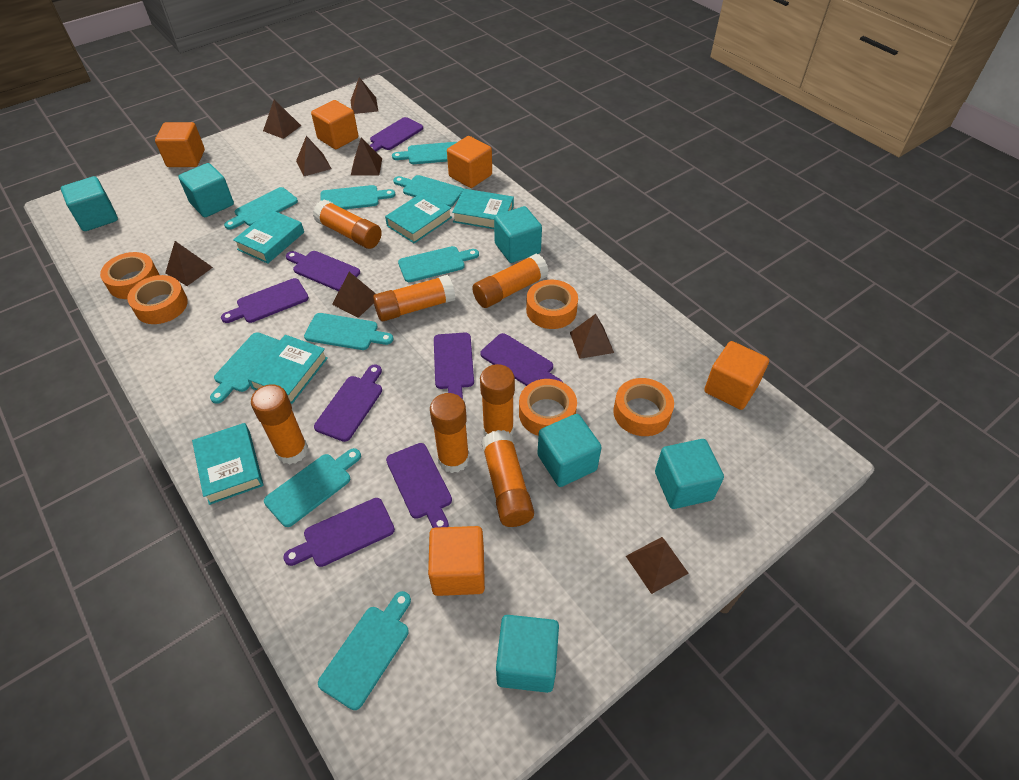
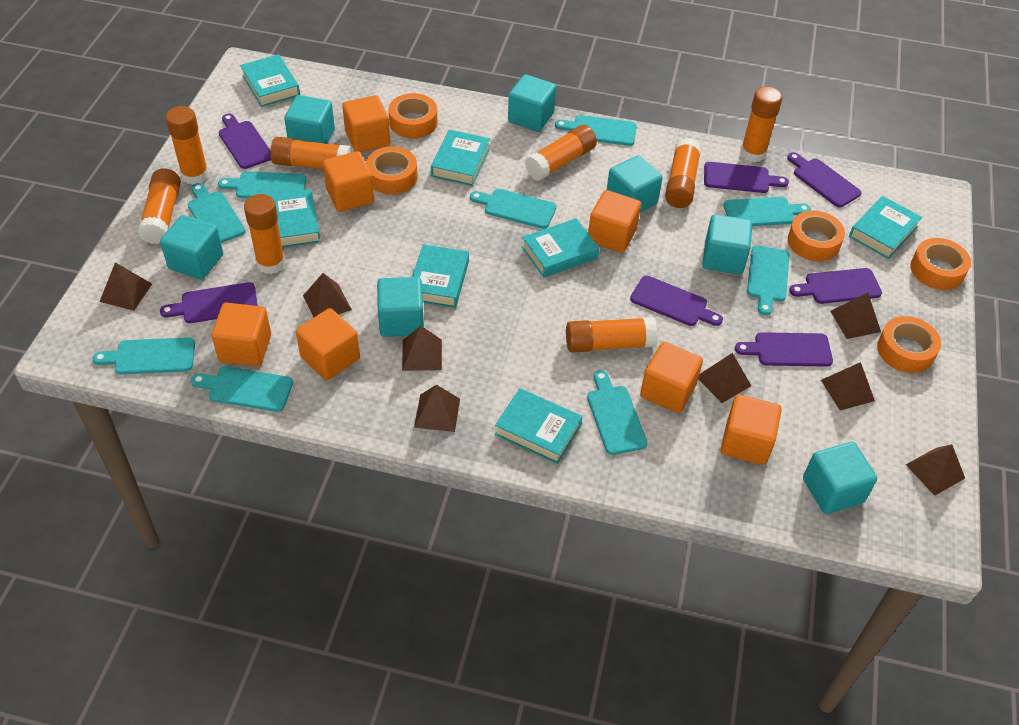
orange cube: 5 -> 7
orange glue stick: 7 -> 8
purple cutting board: 8 -> 7
turquoise book: 5 -> 7
turquoise cube: 6 -> 7

